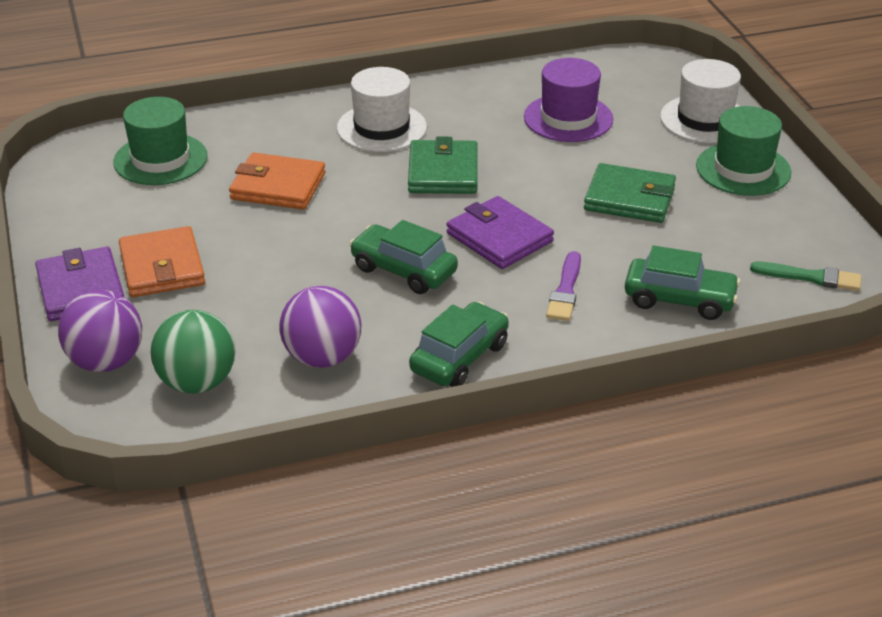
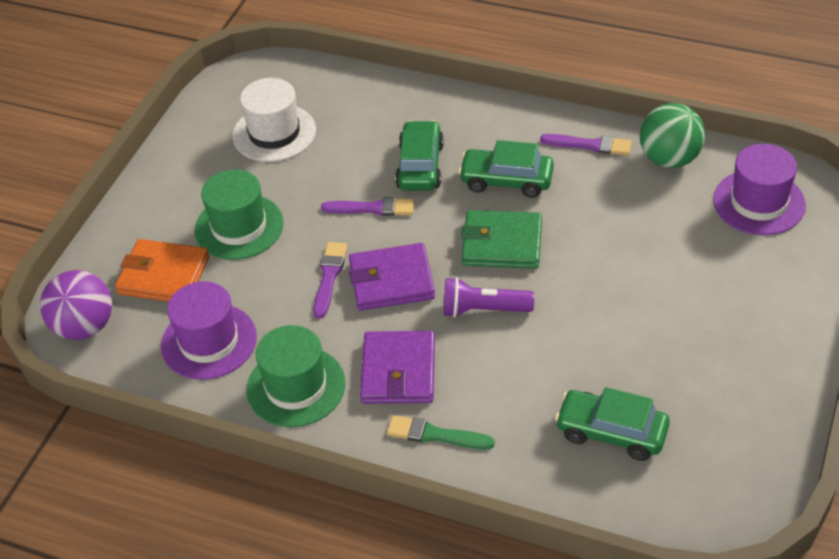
green wallet: 2 -> 1
orange wallet: 2 -> 1
purple ball: 2 -> 1
purple brush: 1 -> 3
purple flashlight: 0 -> 1
purple hat: 1 -> 2
white hat: 2 -> 1

